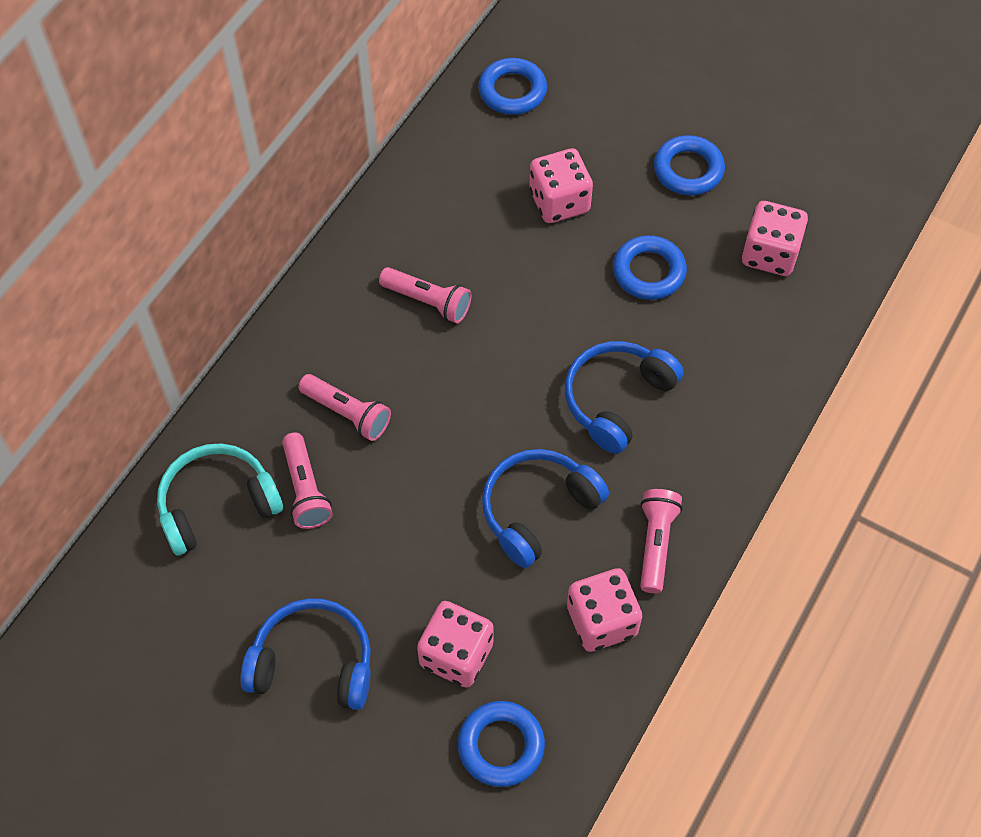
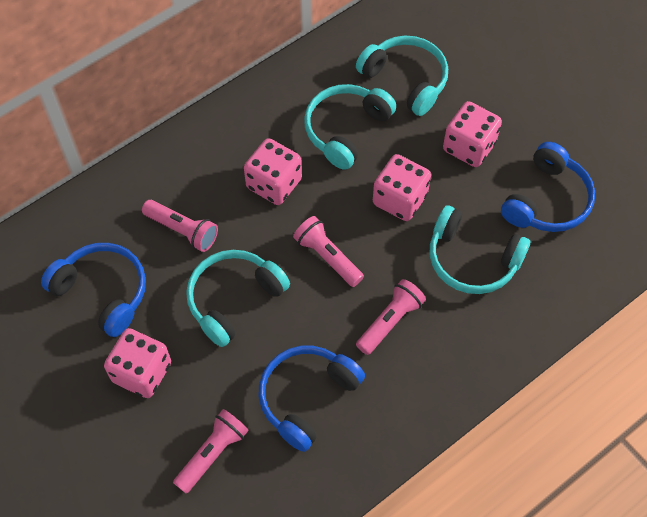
blue ring: 4 -> 0
turquoise headphones: 1 -> 4

